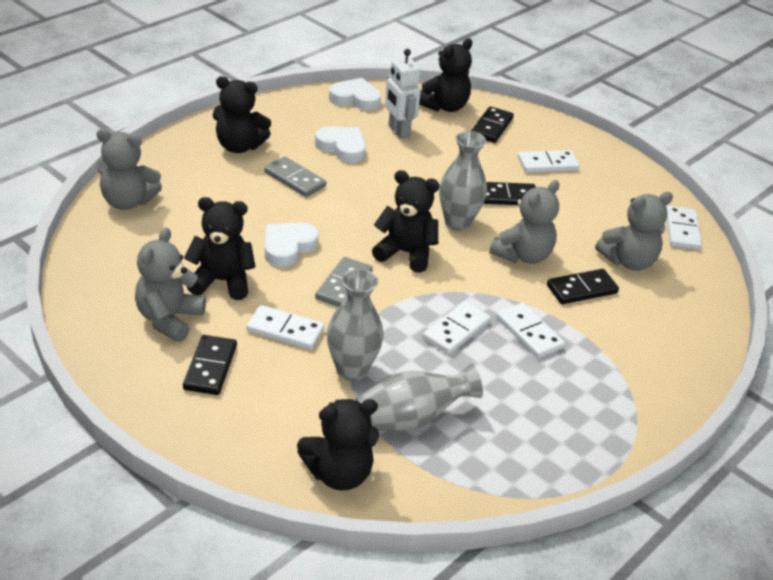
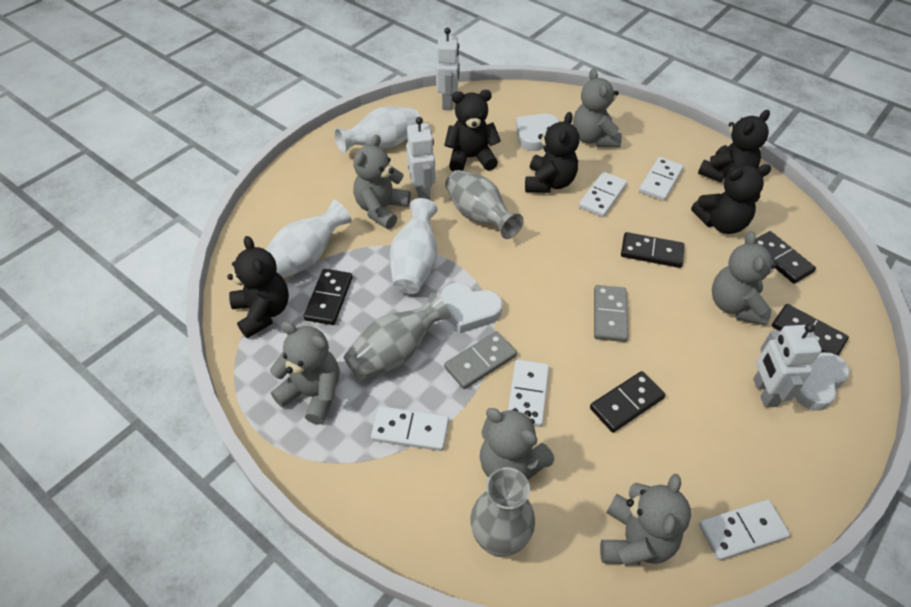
black domino: 4 -> 5
grey teddy bear: 4 -> 6
white robot: 1 -> 3
white vase: 0 -> 3

